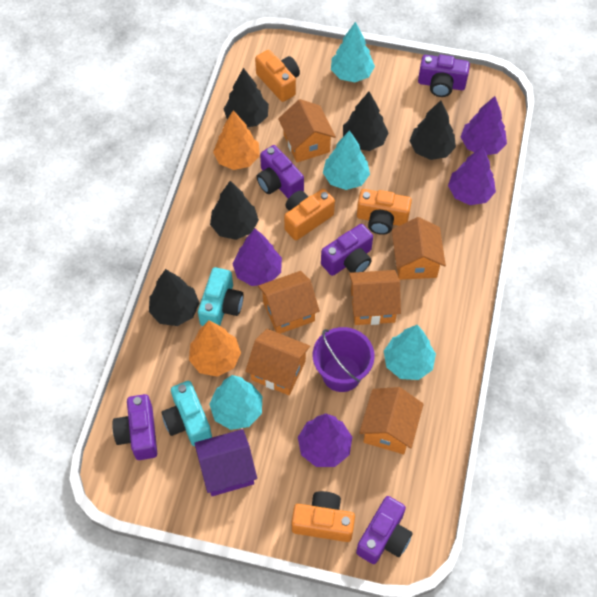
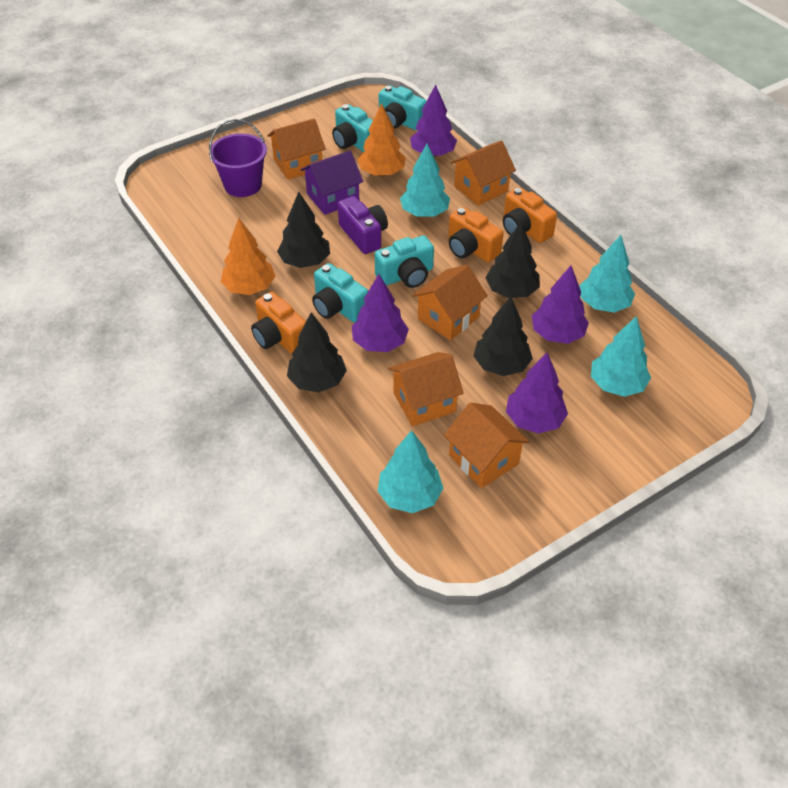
black tree: 5 -> 4
orange camera: 4 -> 3
orange house: 6 -> 5
purple camera: 5 -> 1
turquoise camera: 2 -> 4

